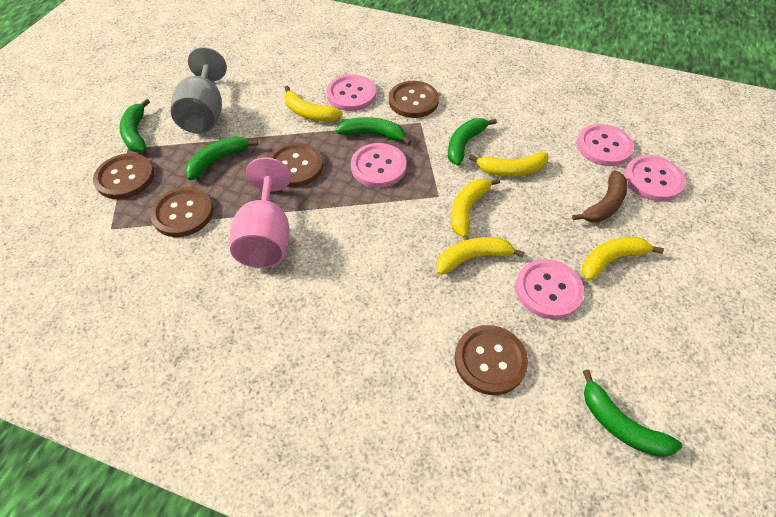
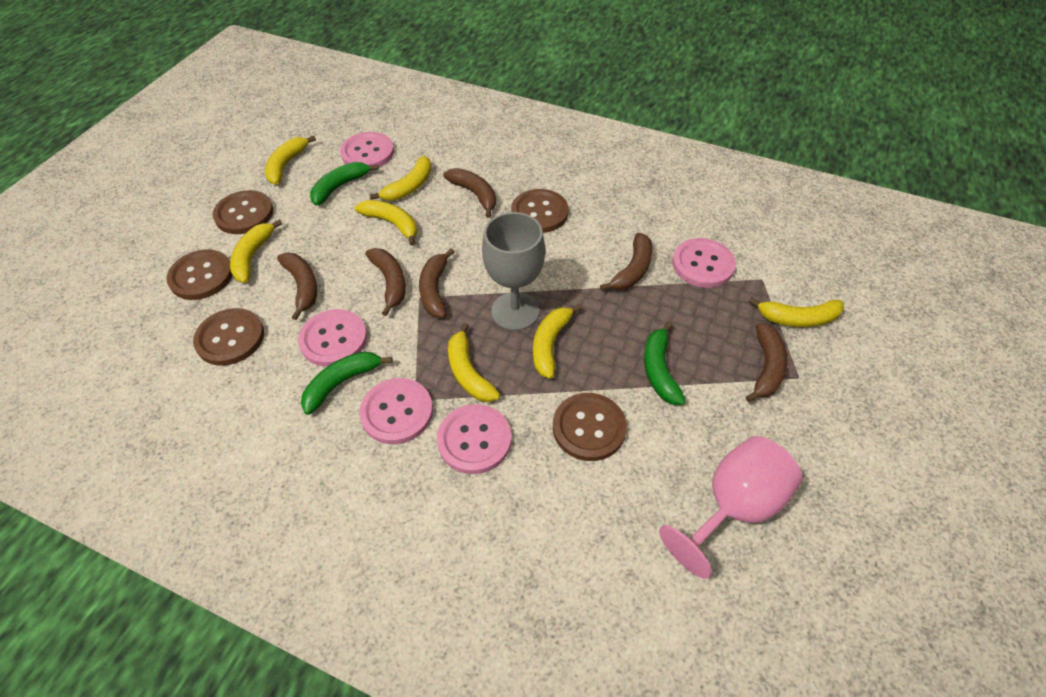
brown banana: 1 -> 6
green banana: 5 -> 3
yellow banana: 5 -> 7

